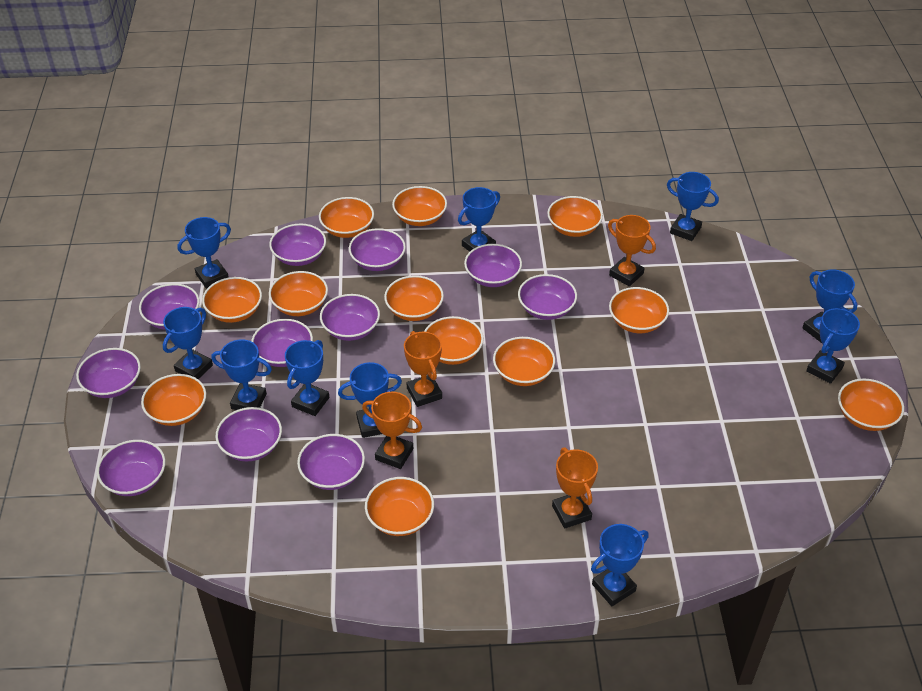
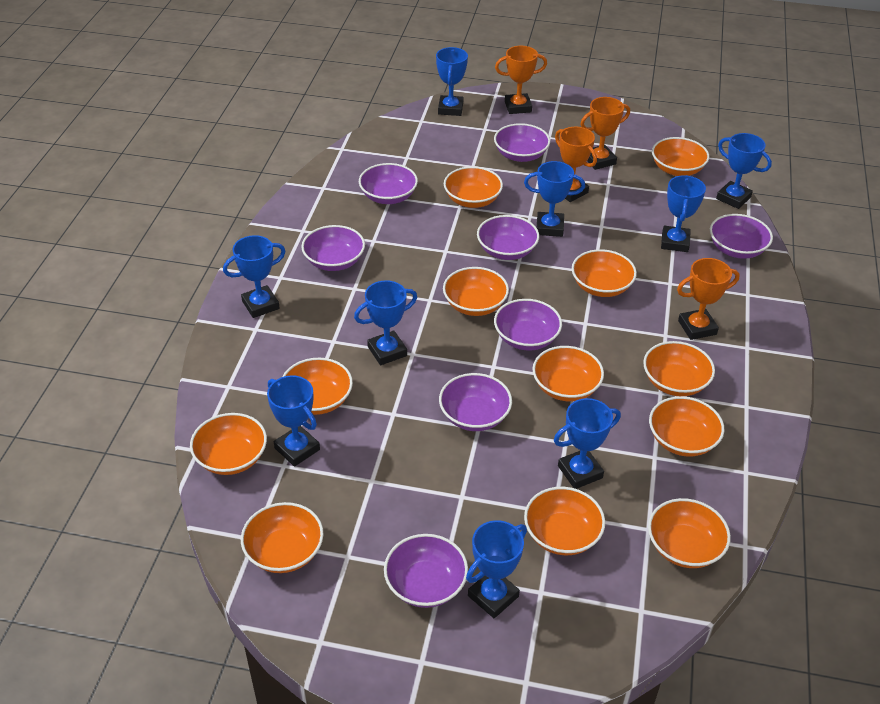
blue trophy: 10 -> 9
purple bowl: 11 -> 8

